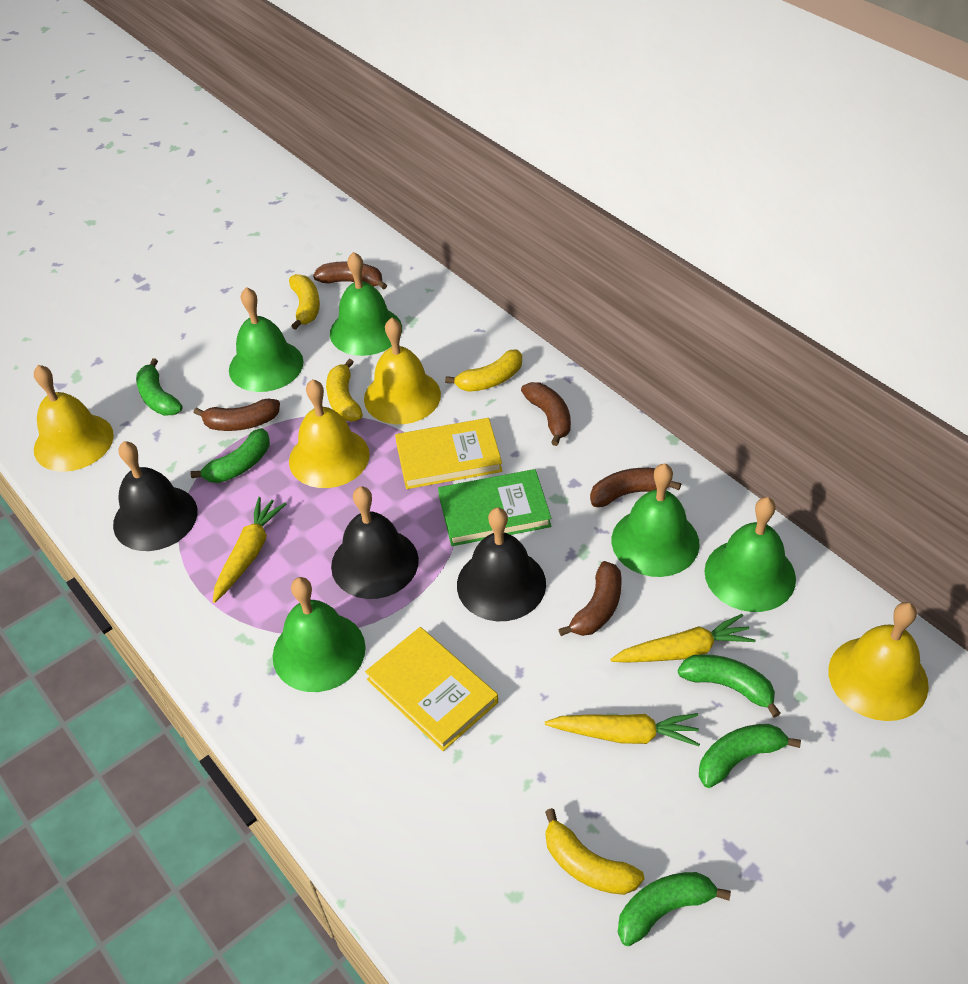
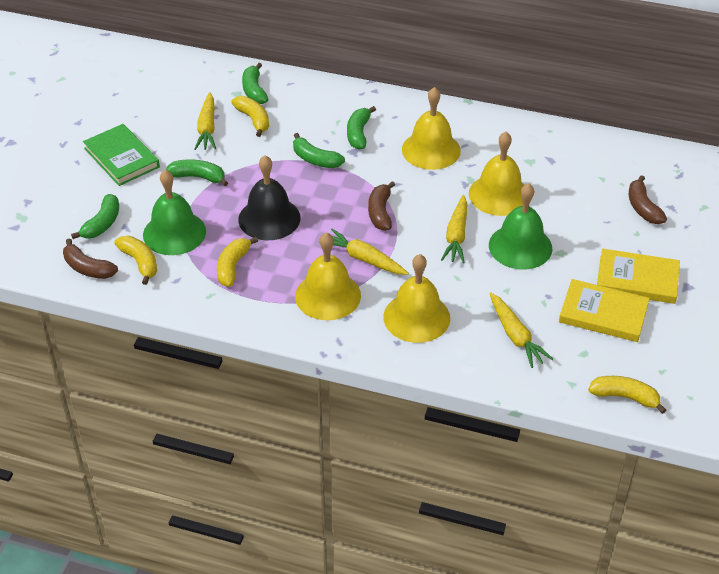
black bell: 3 -> 1
brown banana: 5 -> 3
green bell: 5 -> 2
yellow carrot: 3 -> 4

